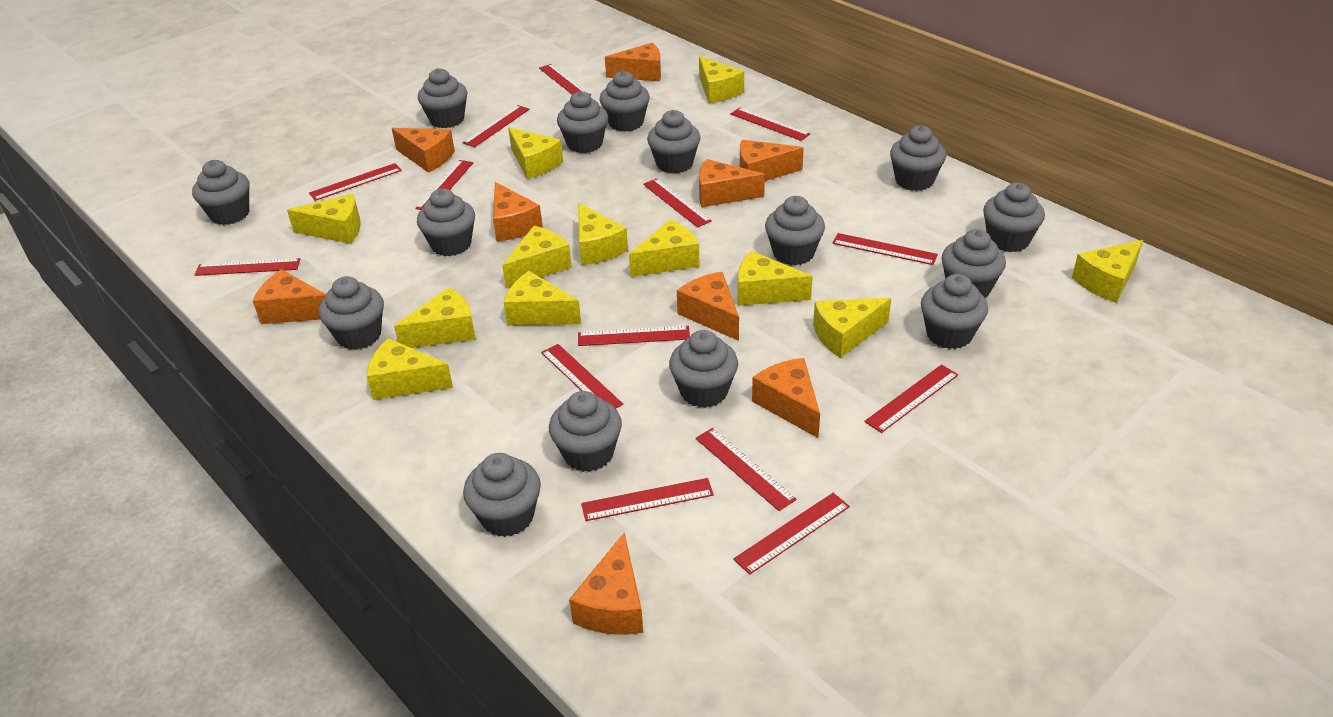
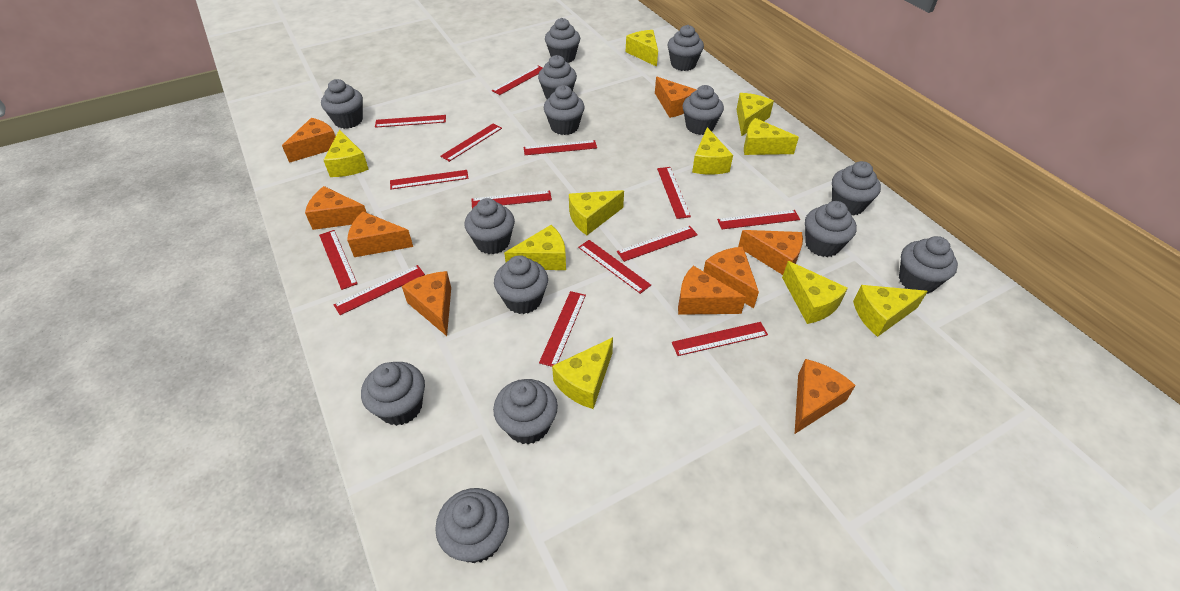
grey cupcake: 15 -> 14
yellow cheese: 12 -> 10

